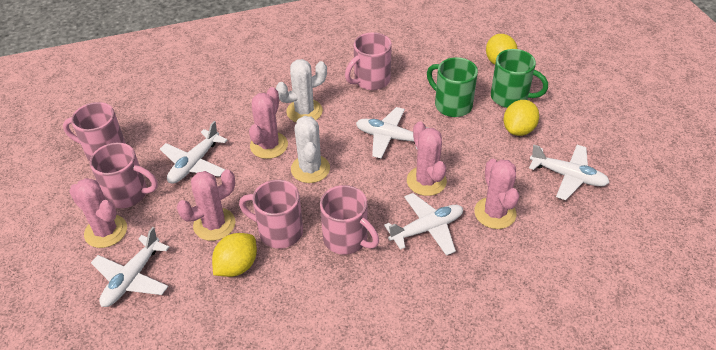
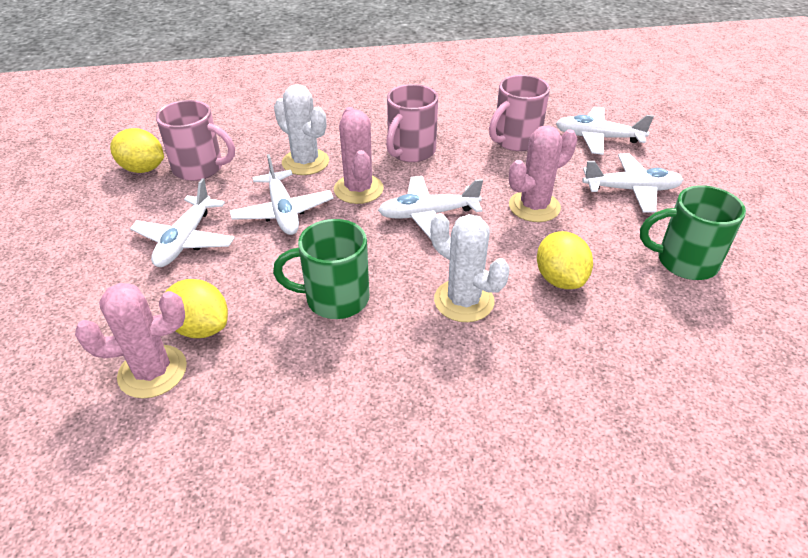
pink cactus: 5 -> 3
pink mug: 5 -> 3

